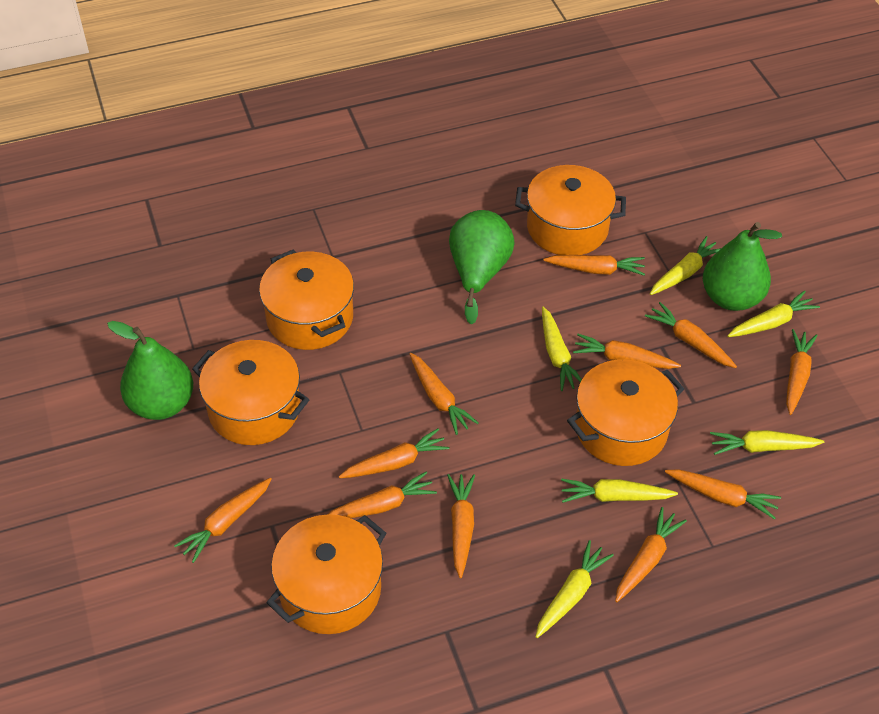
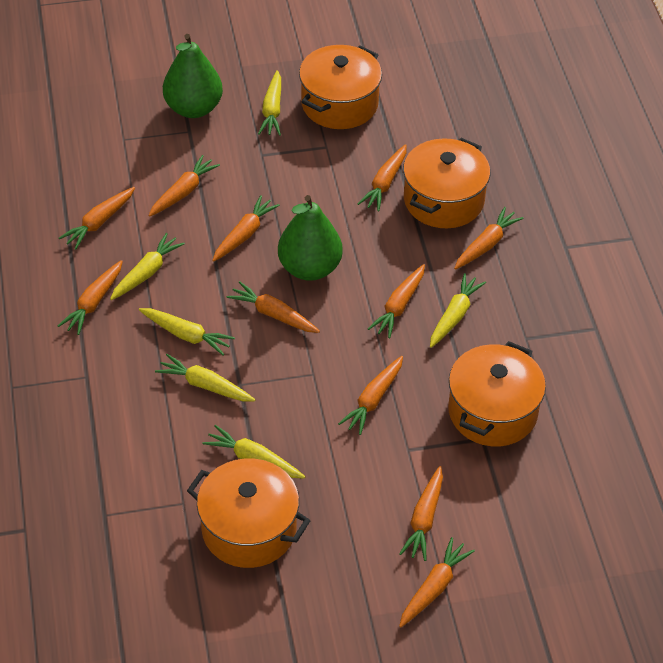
green pear: 3 -> 2
orange pot: 5 -> 4

